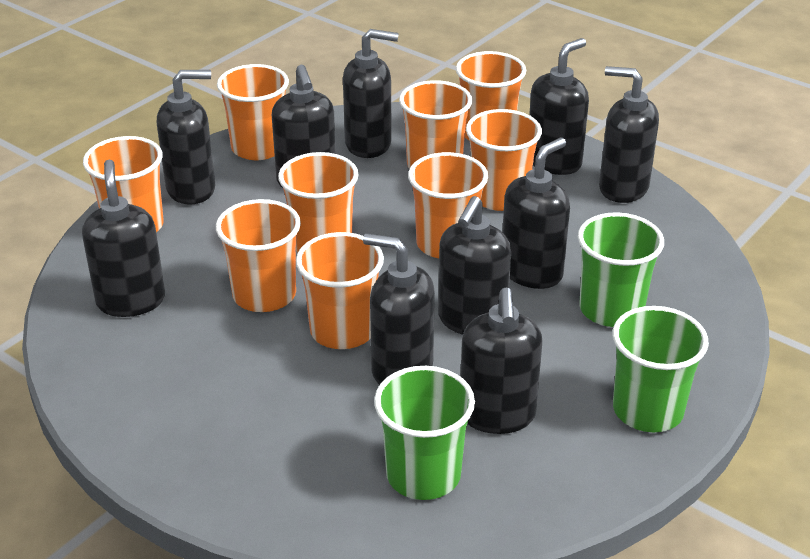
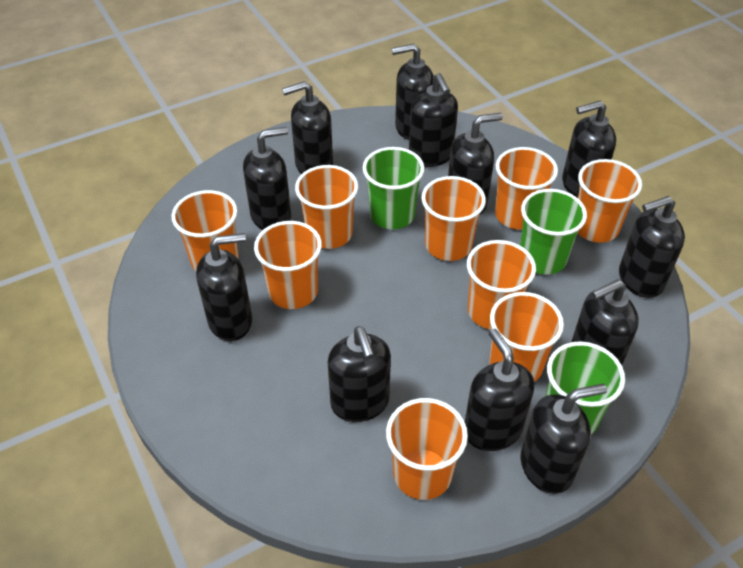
black soap dispenser: 10 -> 12

